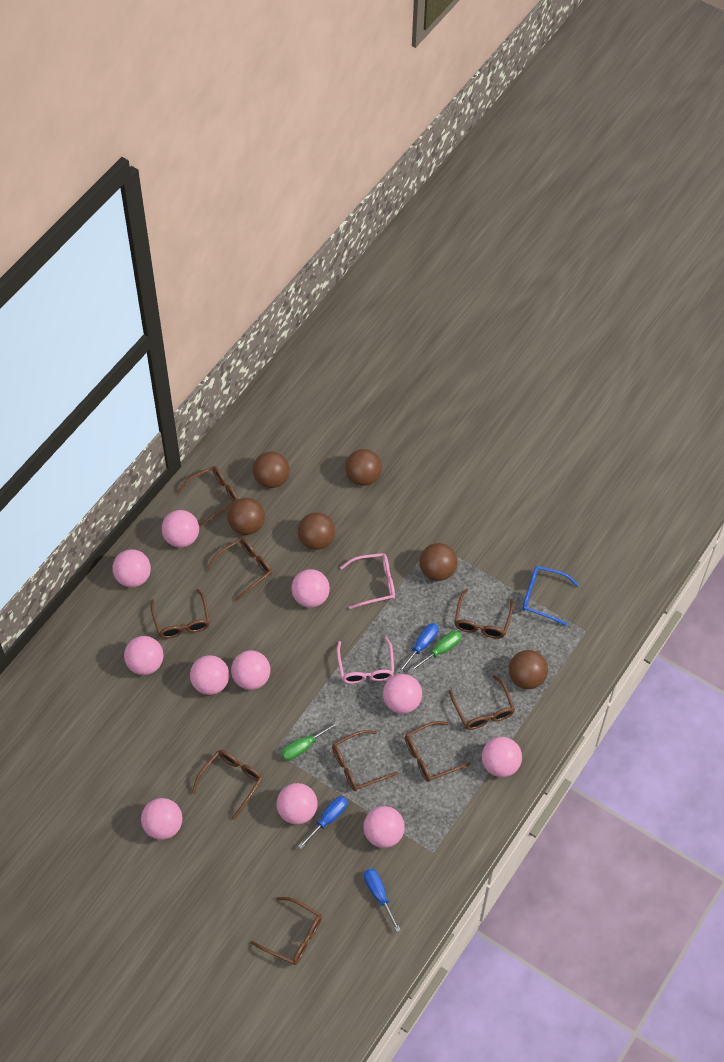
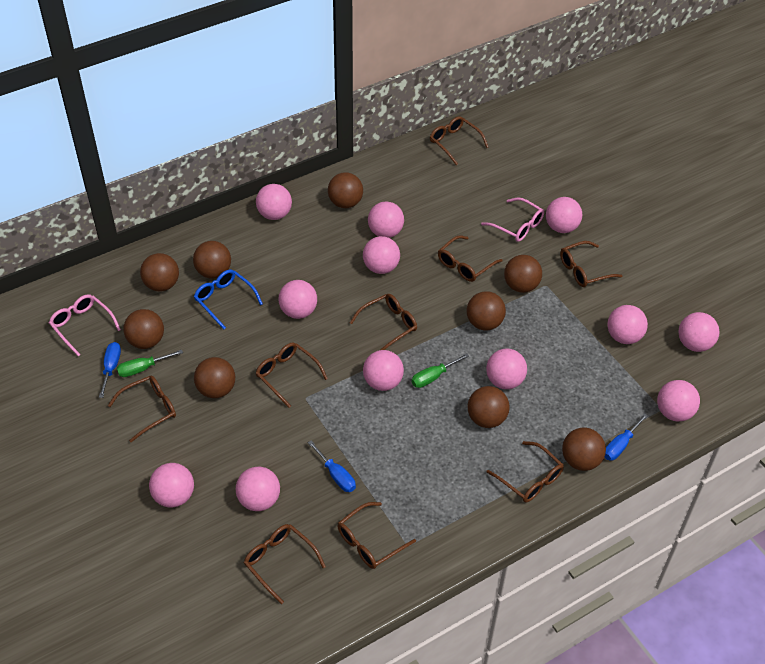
brown ball: 6 -> 9
pink ball: 11 -> 12

